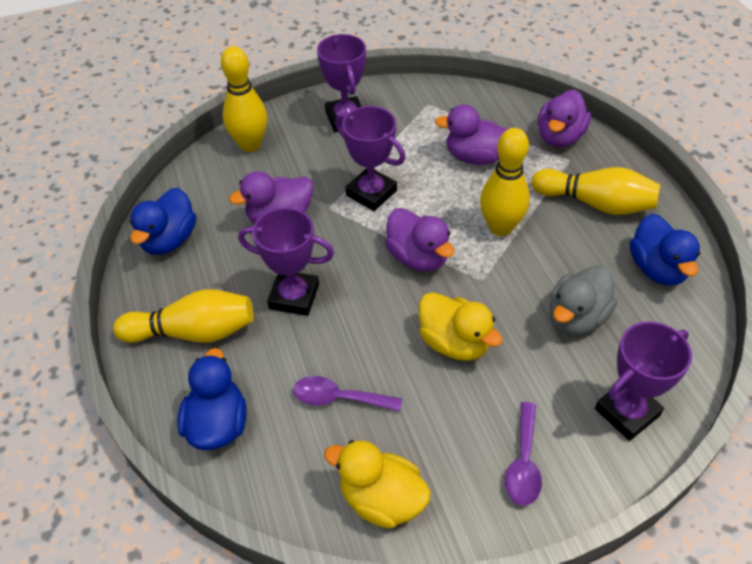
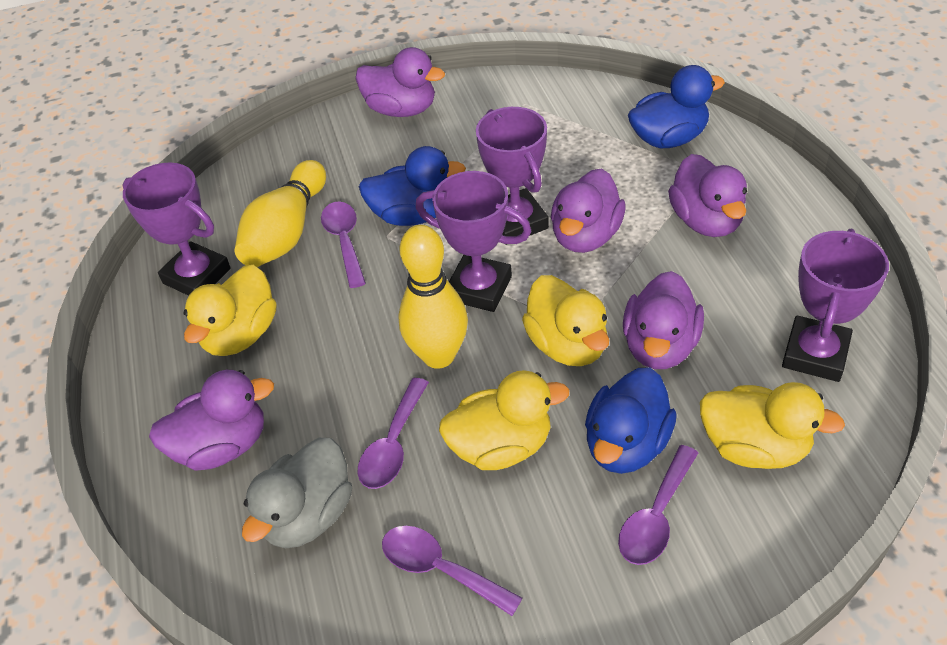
purple duck: 4 -> 5
purple spoon: 2 -> 4
yellow bowling pin: 4 -> 2
yellow duck: 2 -> 4

